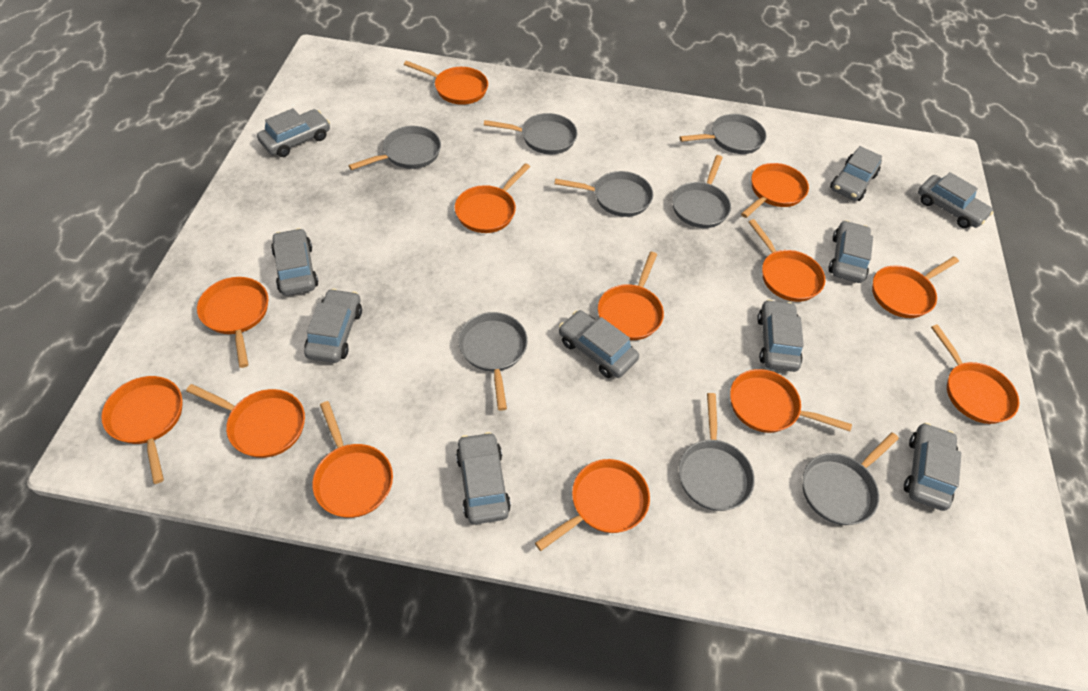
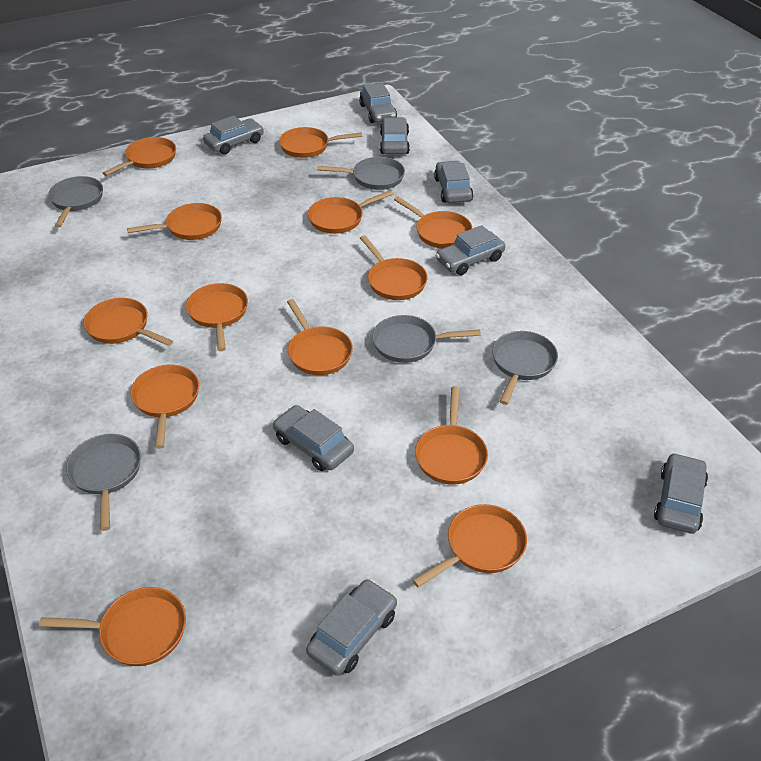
grey car: 10 -> 8
grey pan: 8 -> 5

